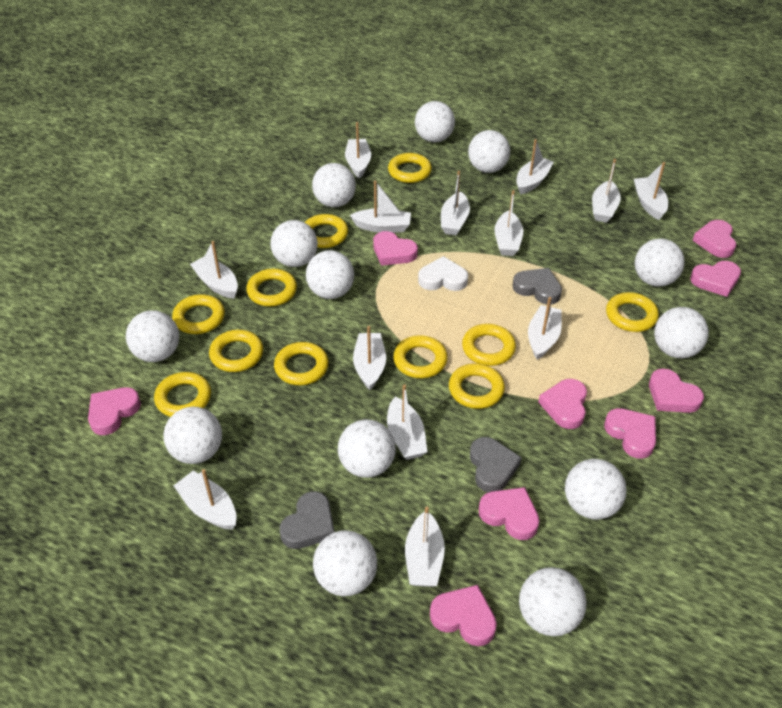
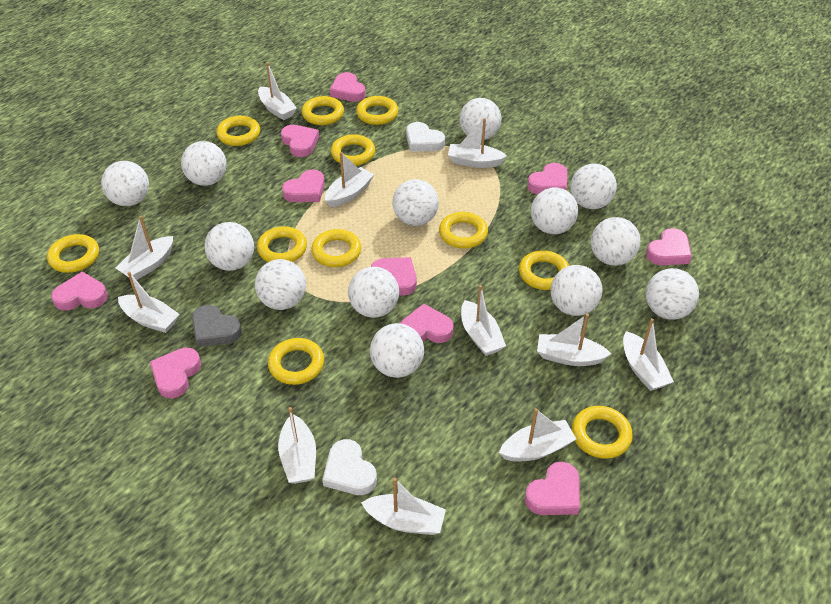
grey heart: 3 -> 1
pink heart: 9 -> 10
white boat: 13 -> 11
white heart: 1 -> 2

